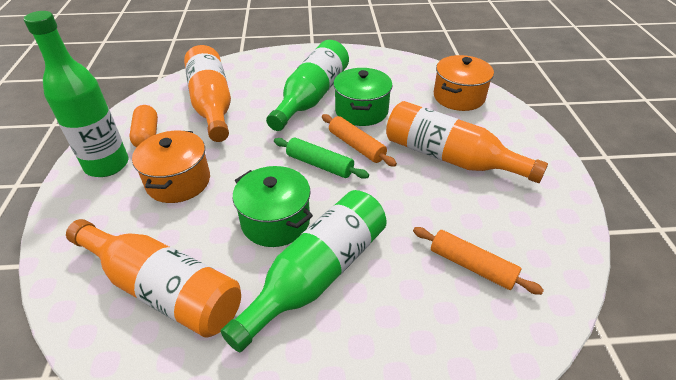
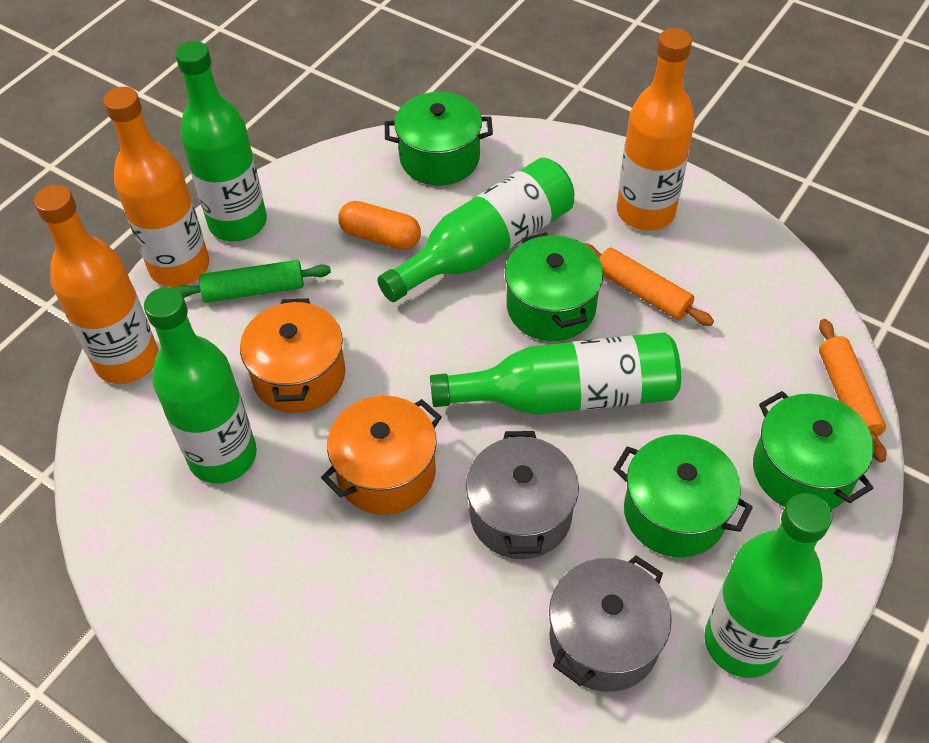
green bottle: 3 -> 5
green pot: 2 -> 4
grey pot: 0 -> 2

